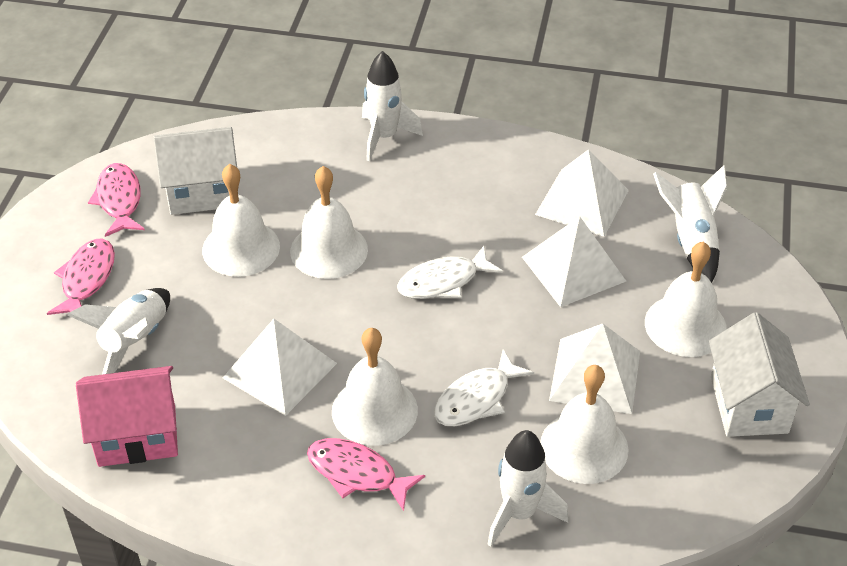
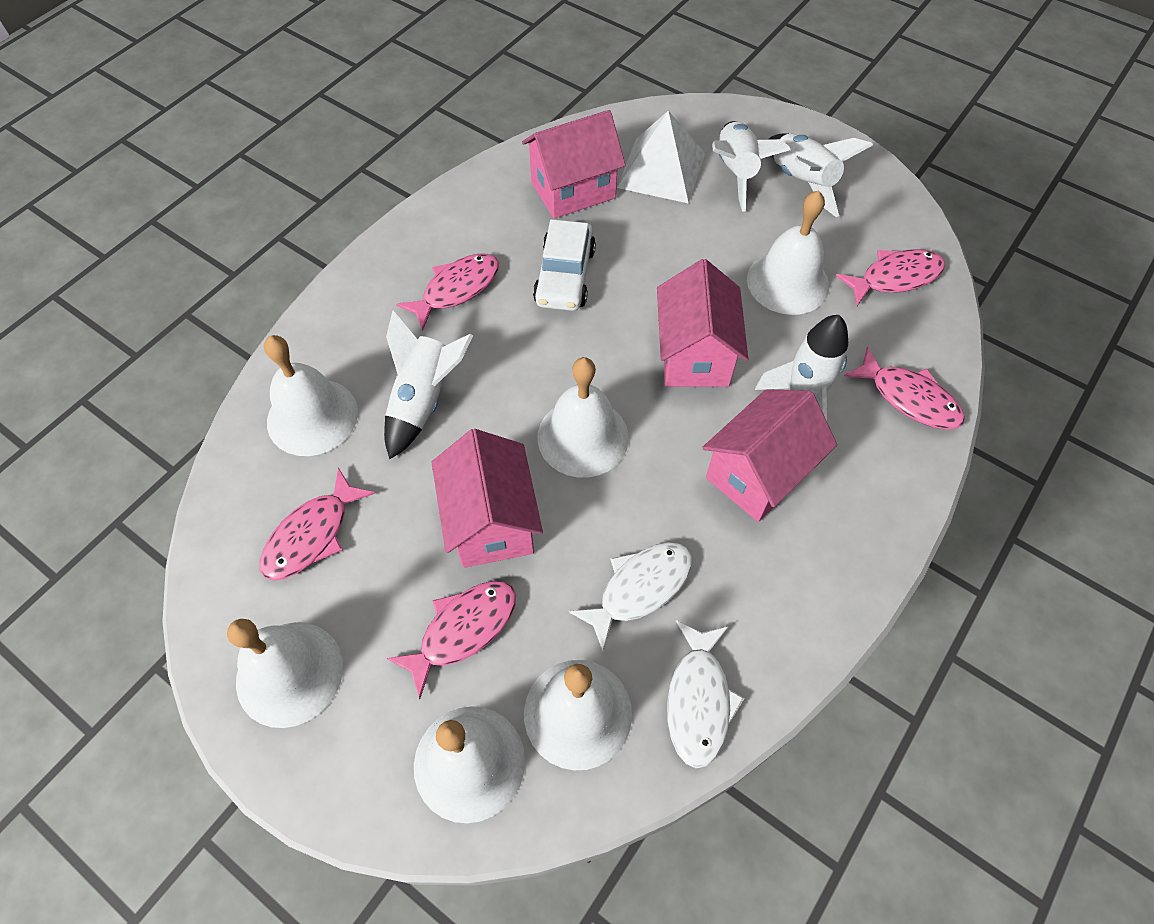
pink fish: 3 -> 5
pink house: 1 -> 4
white bell: 5 -> 6
white car: 0 -> 1
white house: 2 -> 0
white pyramid: 4 -> 1

